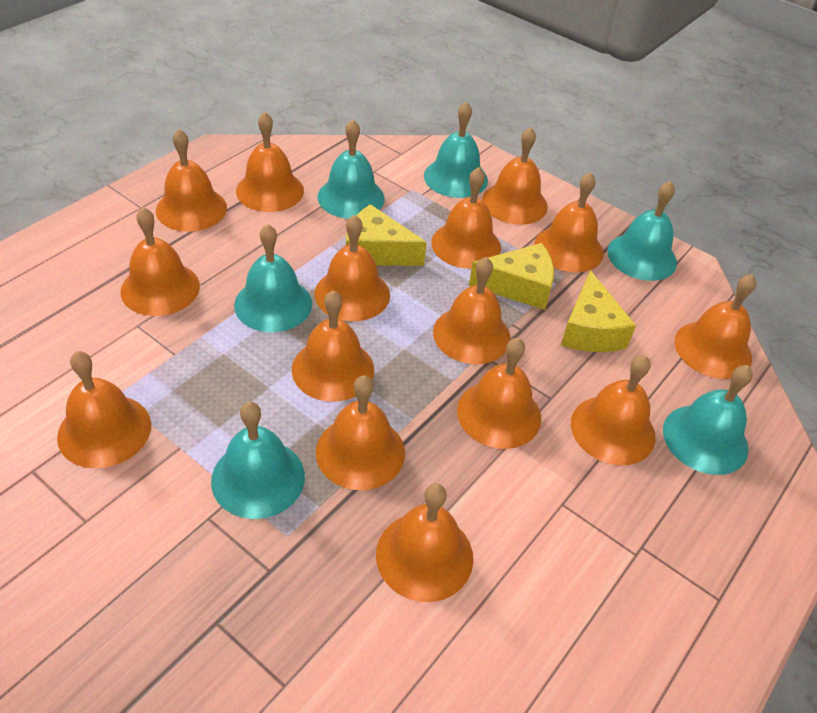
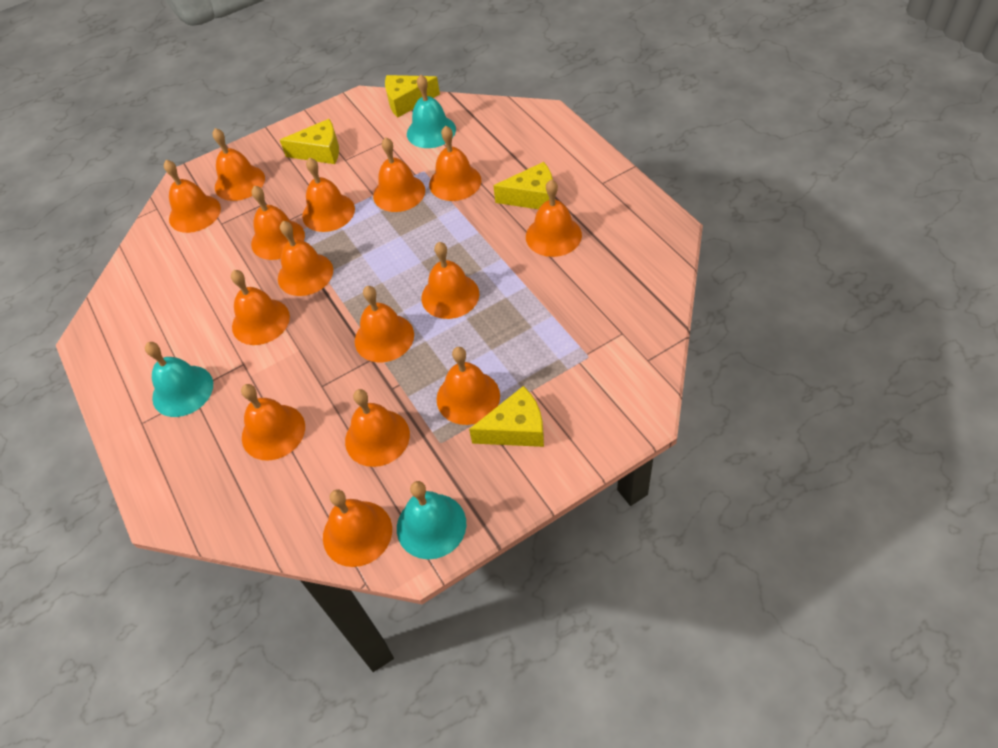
turquoise bell: 6 -> 3
yellow cheese: 3 -> 4

